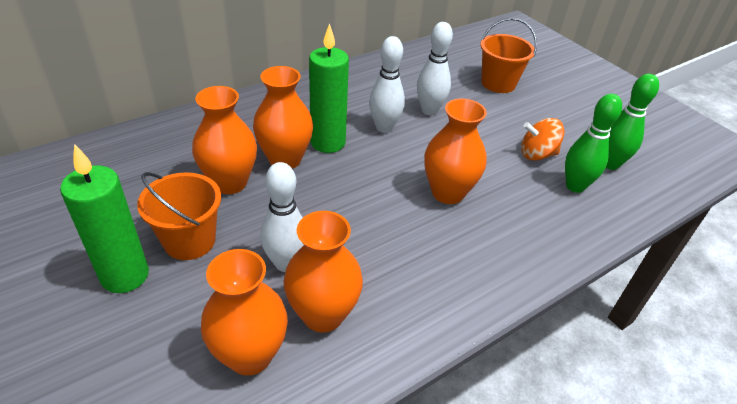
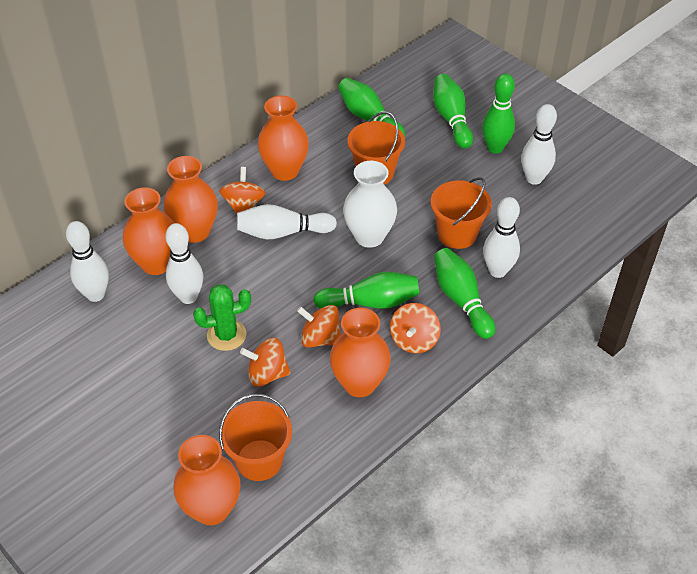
green bowling pin: 2 -> 5
green cactus: 0 -> 1
green candle: 2 -> 0
orange bucket: 2 -> 3
orange spinning top: 1 -> 4
white bowling pin: 3 -> 5
white vase: 0 -> 1

